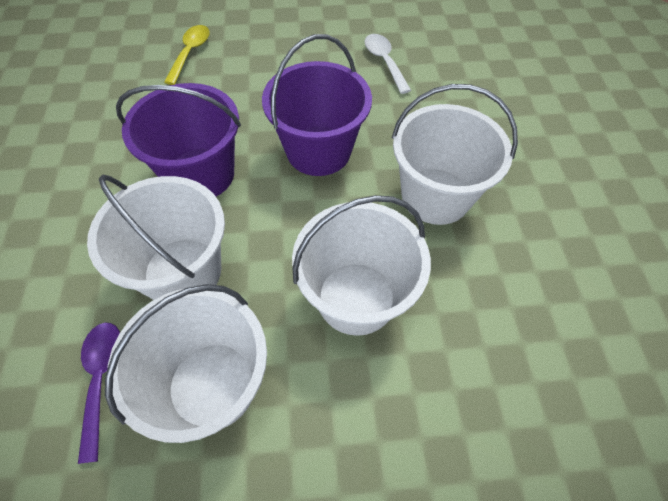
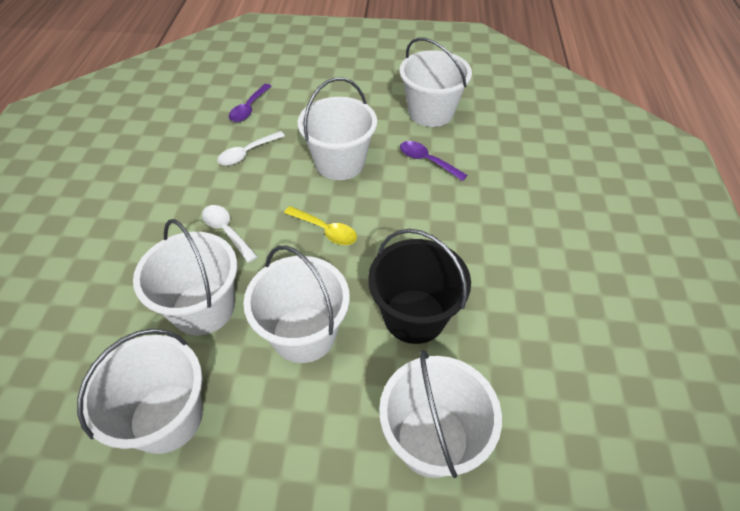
black bucket: 0 -> 1
purple bucket: 2 -> 0
purple spoon: 1 -> 2
white bucket: 4 -> 6
white spoon: 1 -> 2

